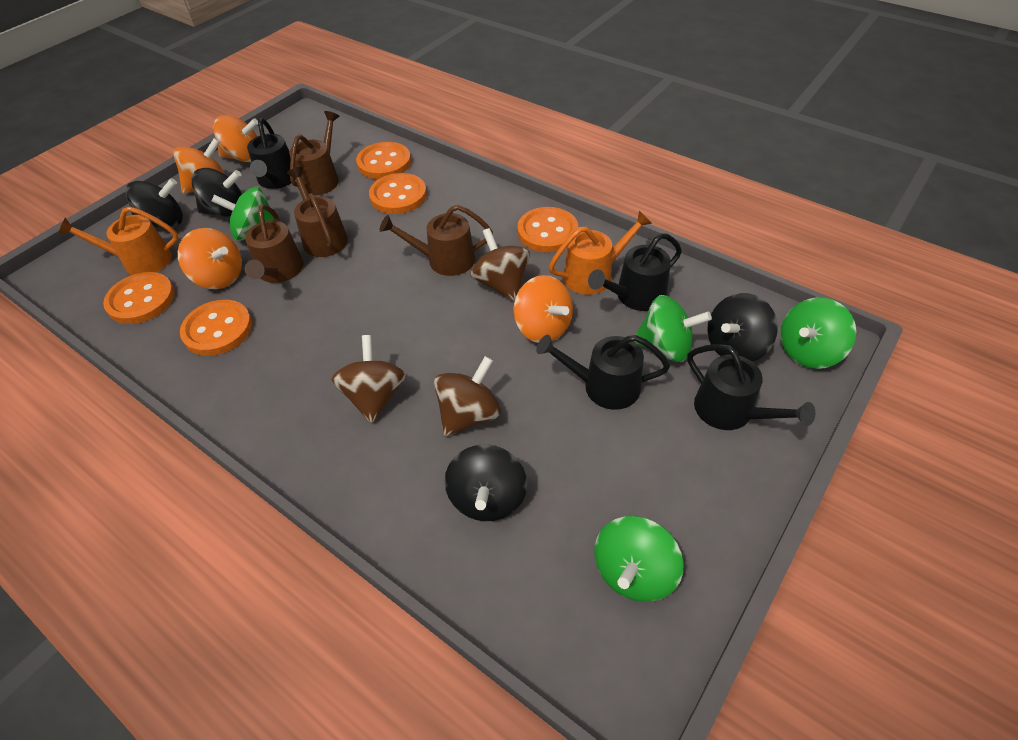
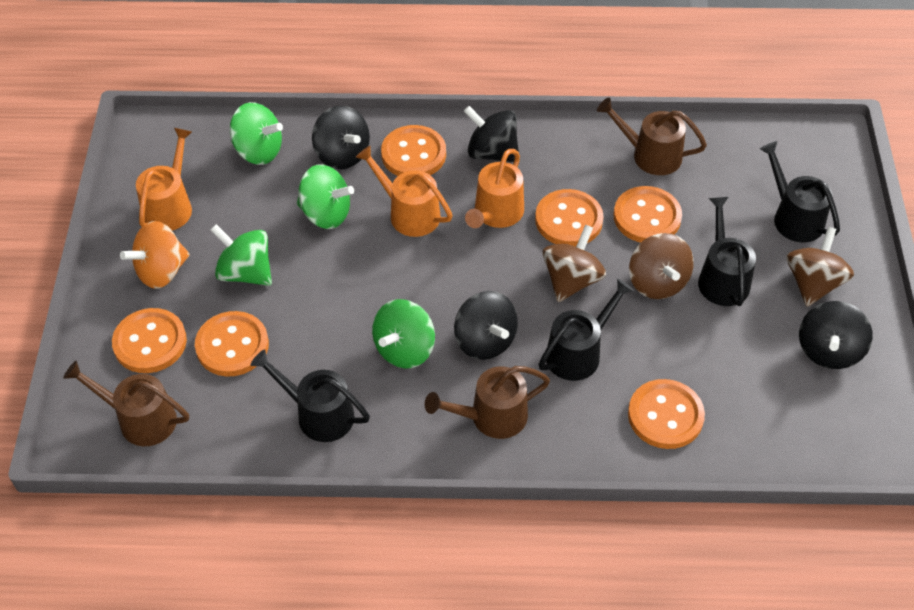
brown watering can: 4 -> 3
orange button: 5 -> 6
orange spinning top: 4 -> 1
orange watering can: 2 -> 3

